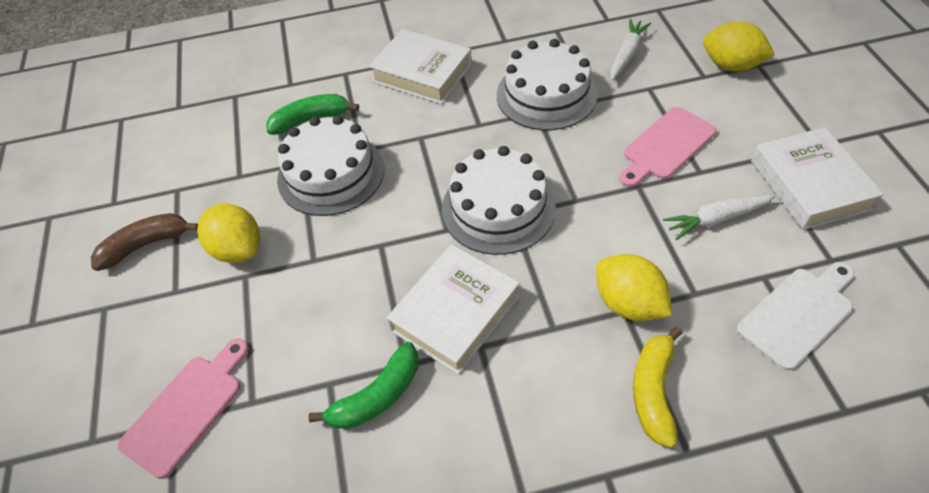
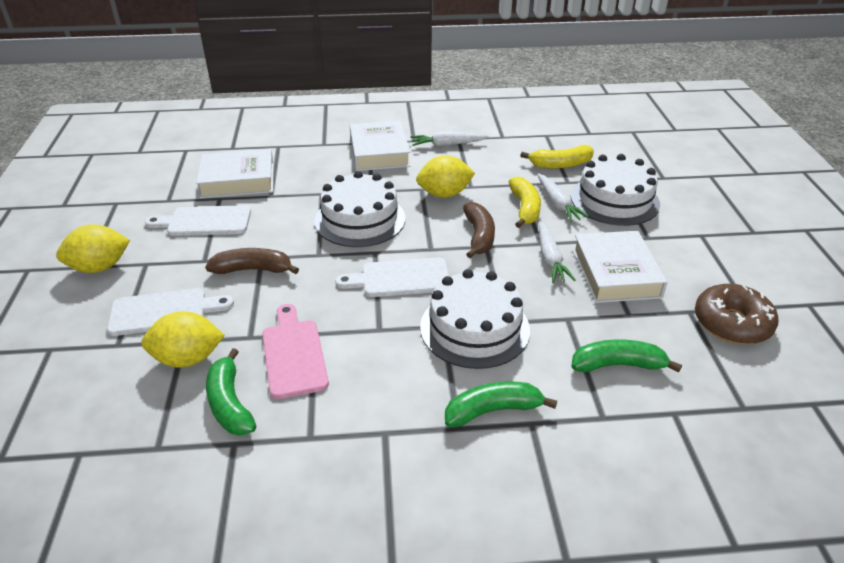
brown banana: 1 -> 2
brown donut: 0 -> 1
green banana: 2 -> 3
pink cutting board: 2 -> 1
white carrot: 2 -> 3
white cutting board: 1 -> 3
yellow banana: 1 -> 2

